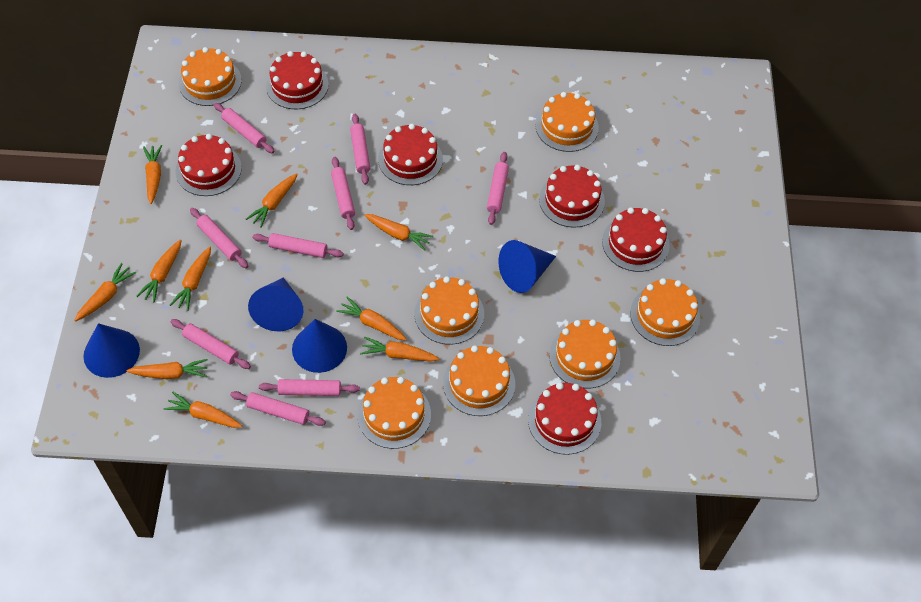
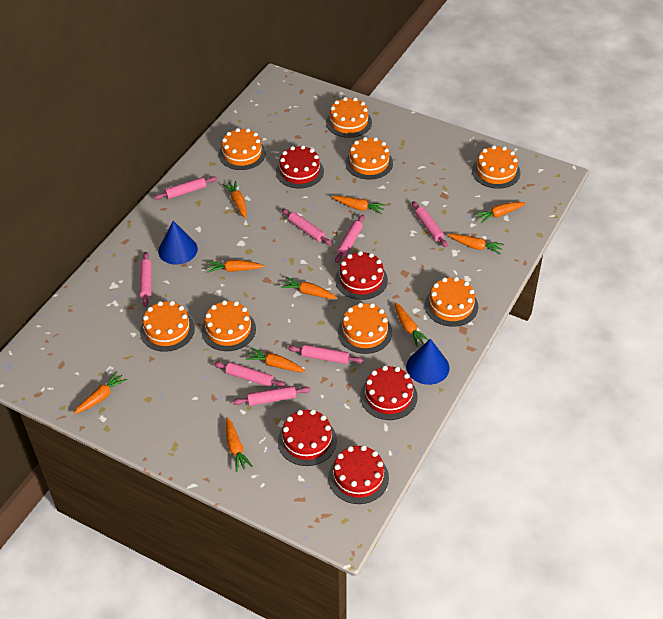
blue cone: 4 -> 2
orange cake: 7 -> 8
pink rolling pin: 9 -> 8
red cake: 6 -> 5

